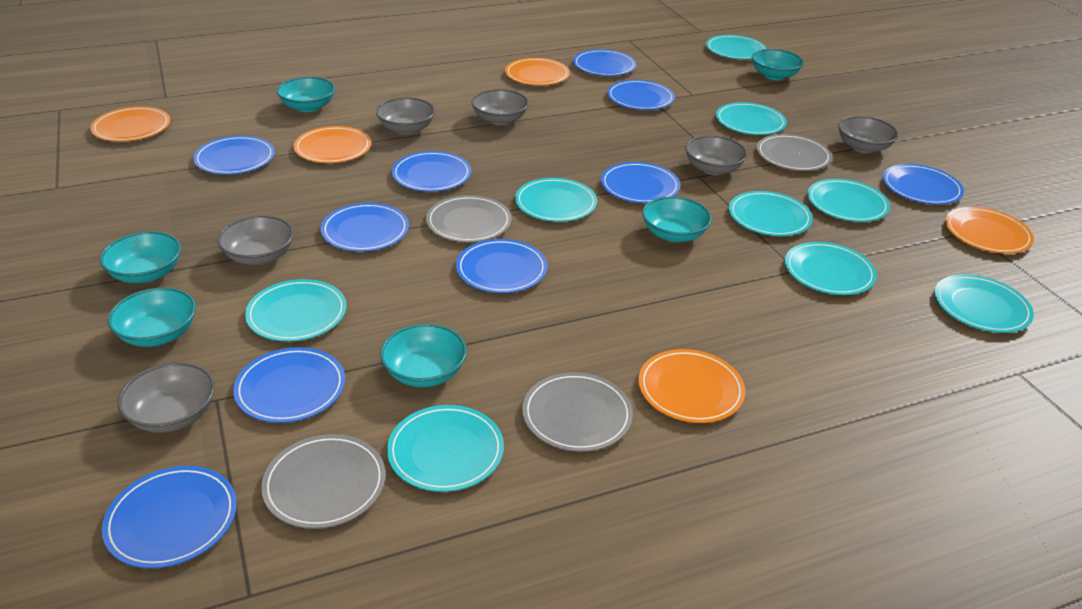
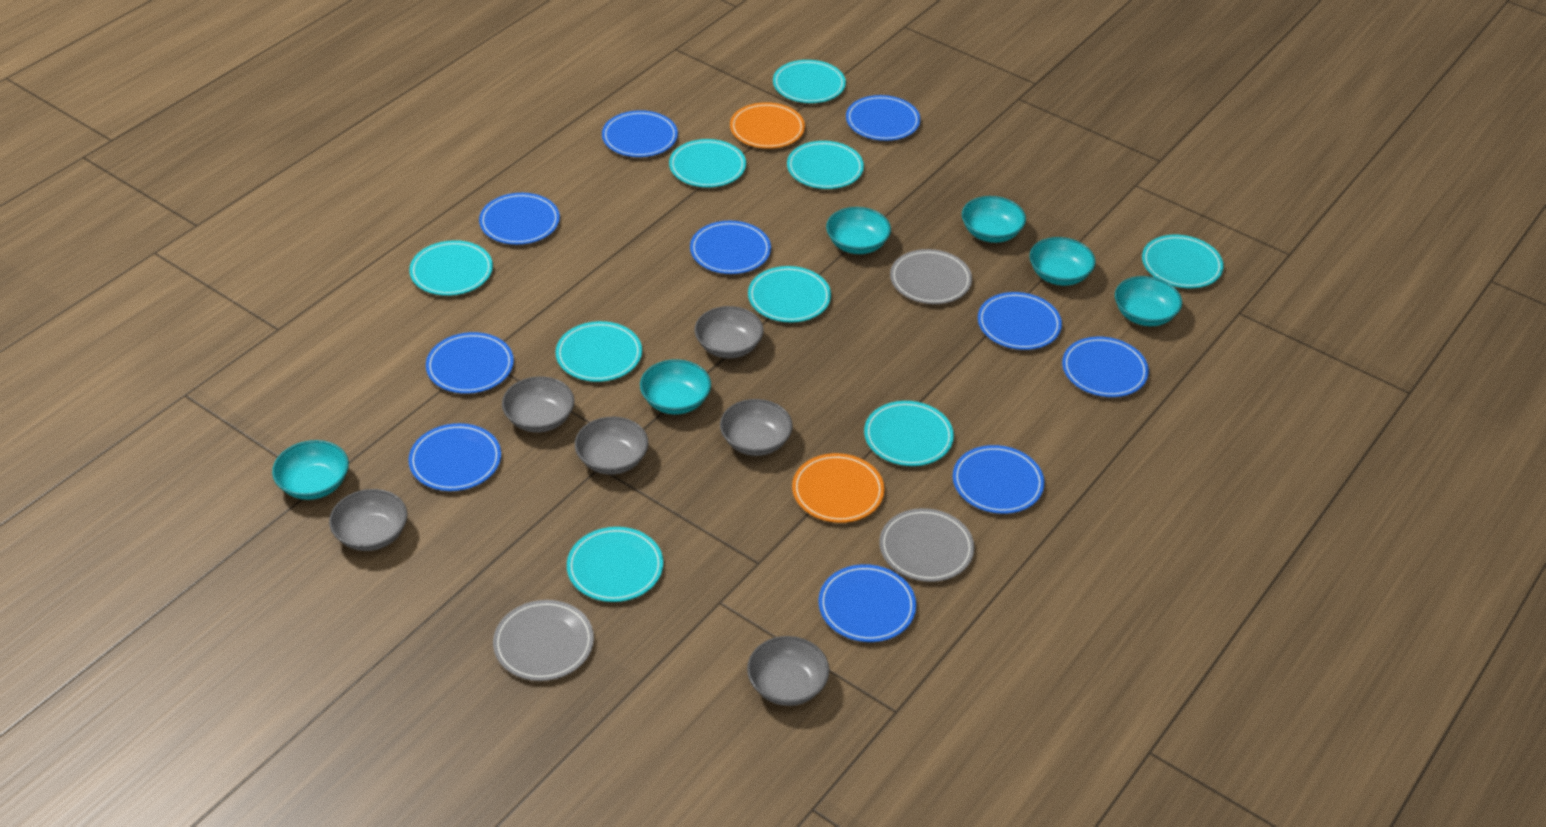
grey plate: 4 -> 3
orange plate: 5 -> 2

